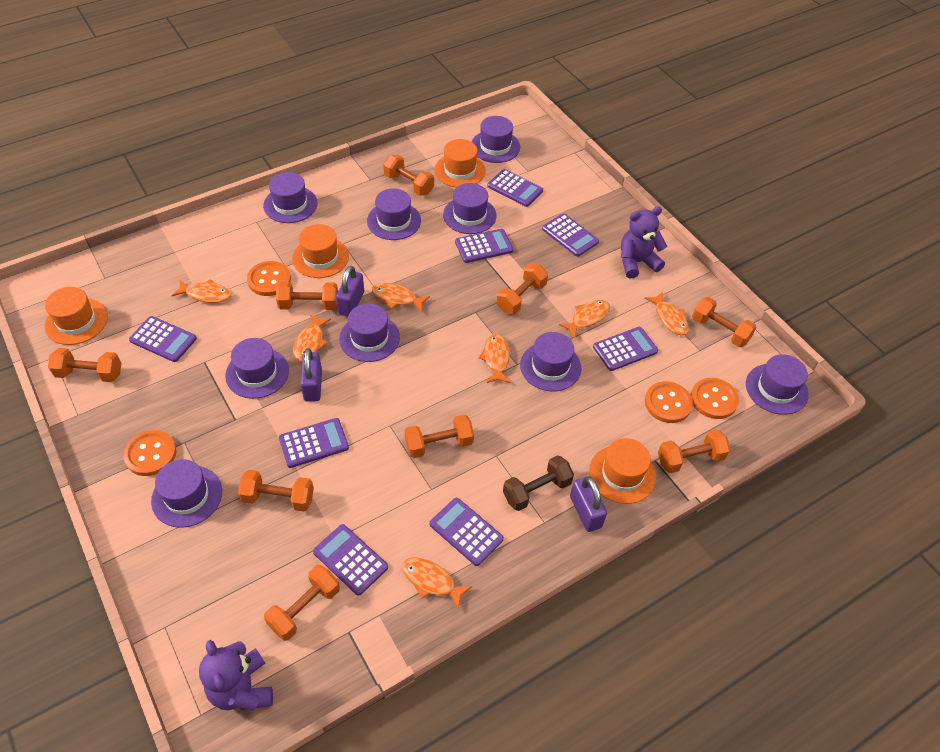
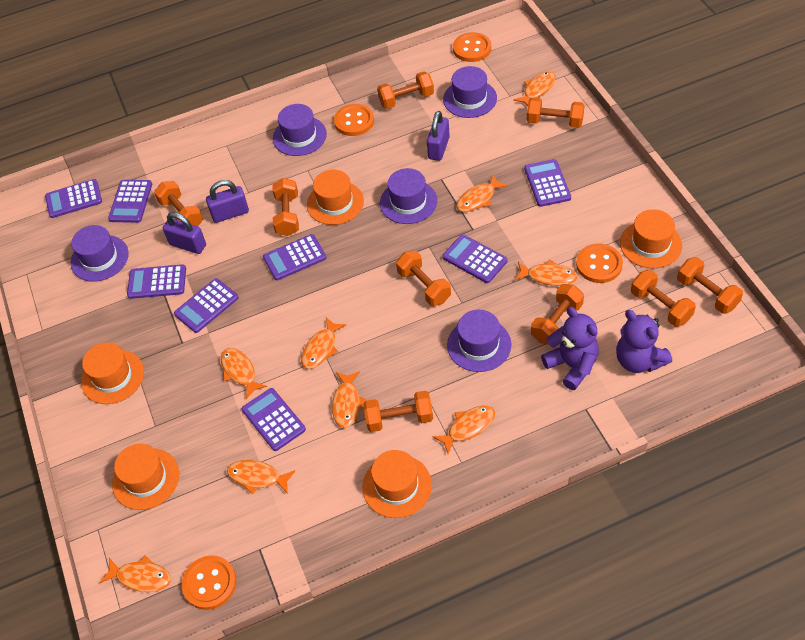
brown dumbbell: 1 -> 0
orange fish: 7 -> 9
orange hat: 4 -> 5
purple hat: 9 -> 5

